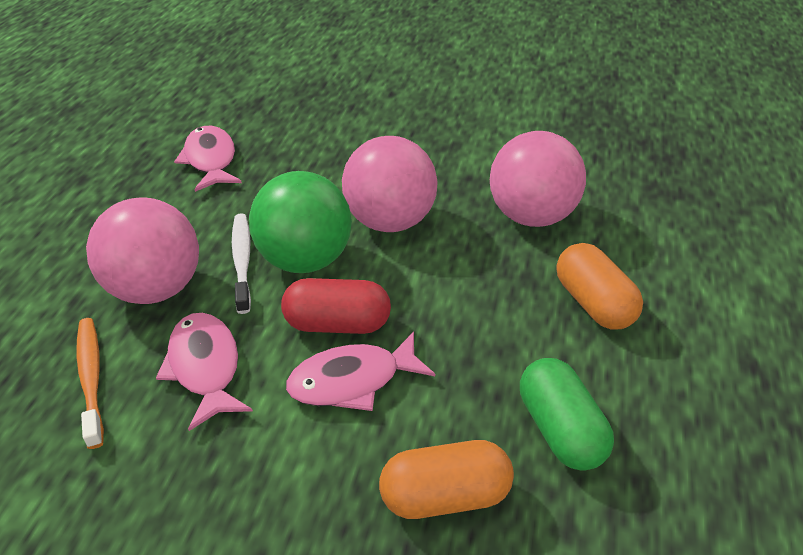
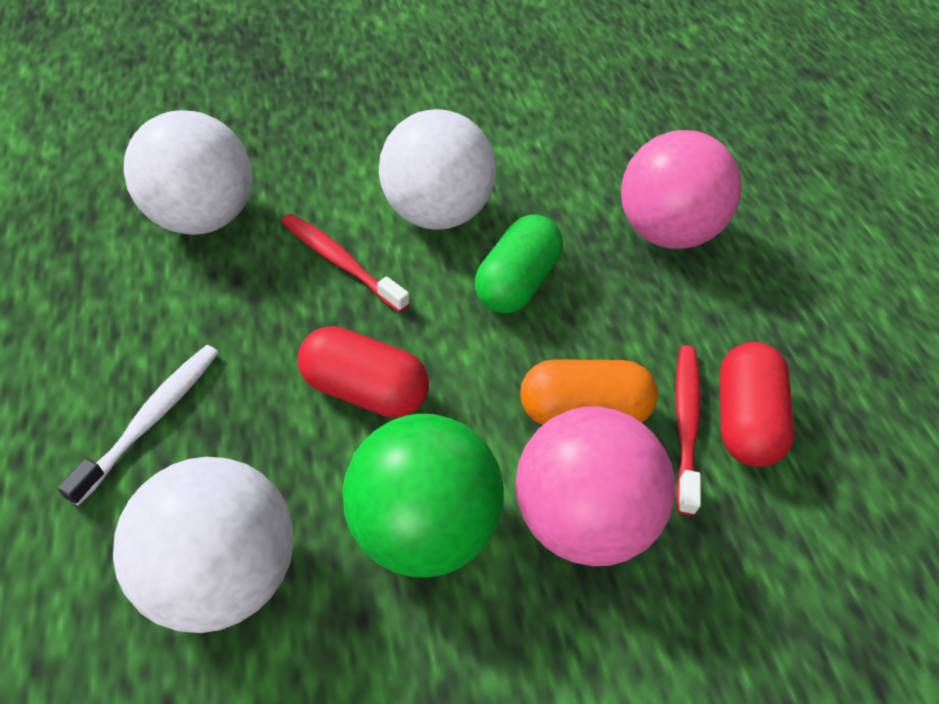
orange capsule: 2 -> 1
orange toothbrush: 1 -> 0
pink ball: 3 -> 2
pink fish: 3 -> 0
red capsule: 1 -> 2
red toothbrush: 0 -> 2
white ball: 0 -> 3

